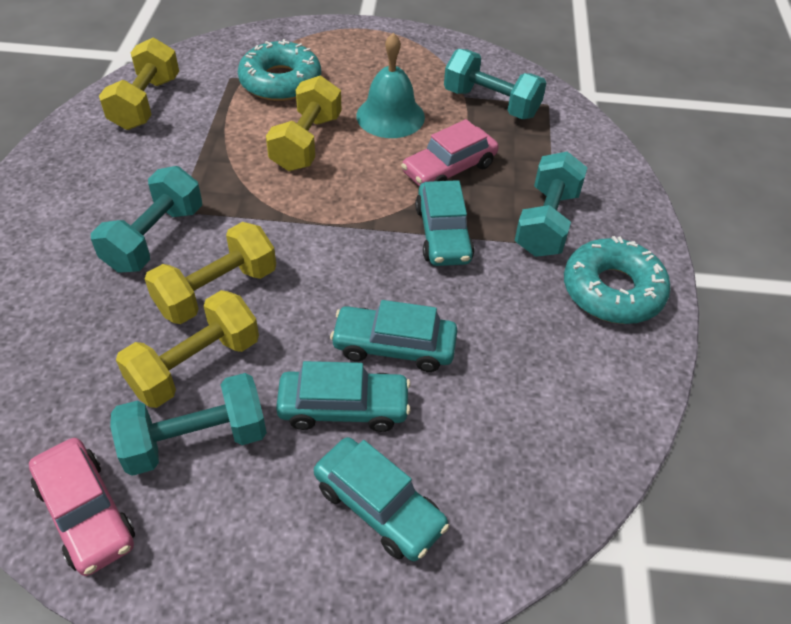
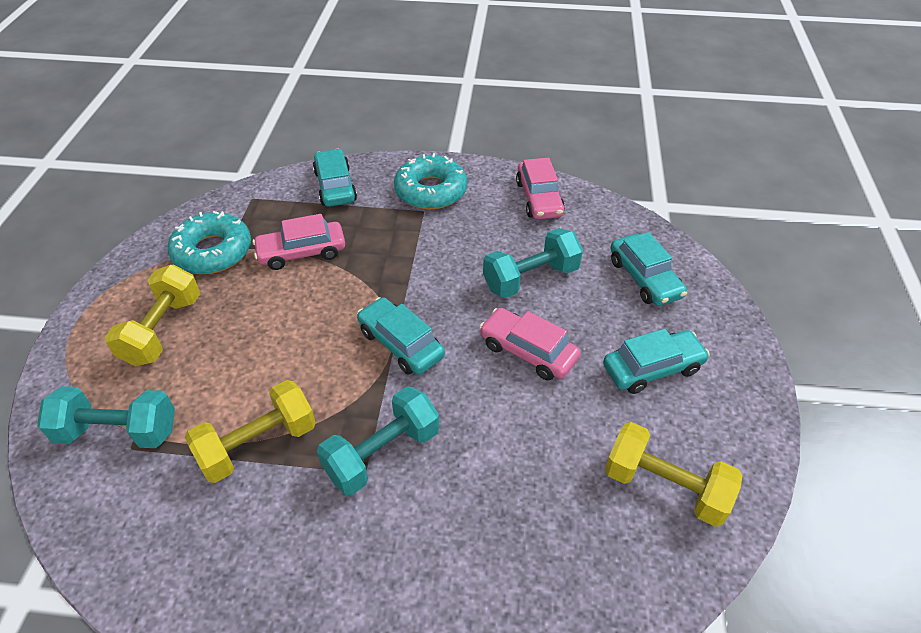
pink car: 2 -> 3
turquoise bell: 1 -> 0
turquoise dumbbell: 4 -> 3
yellow dumbbell: 4 -> 3

